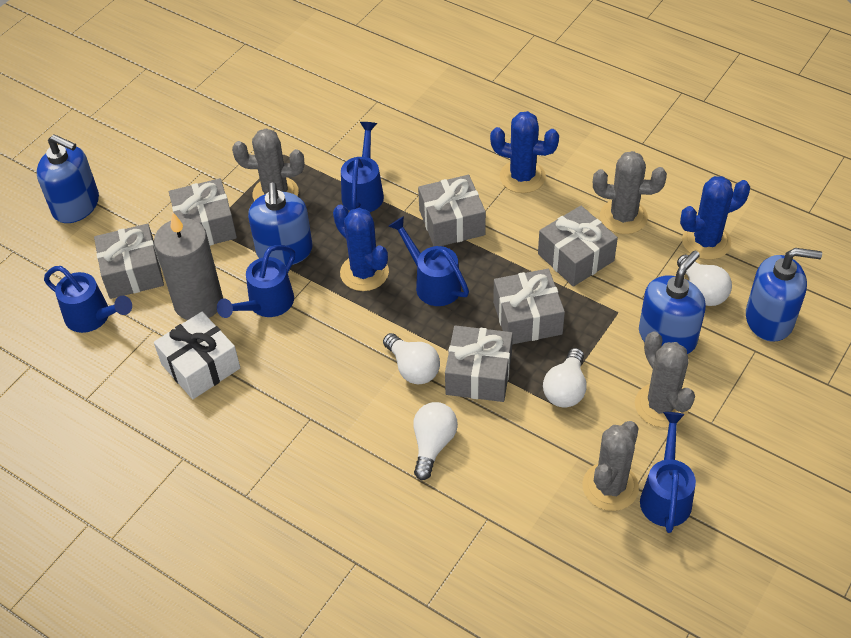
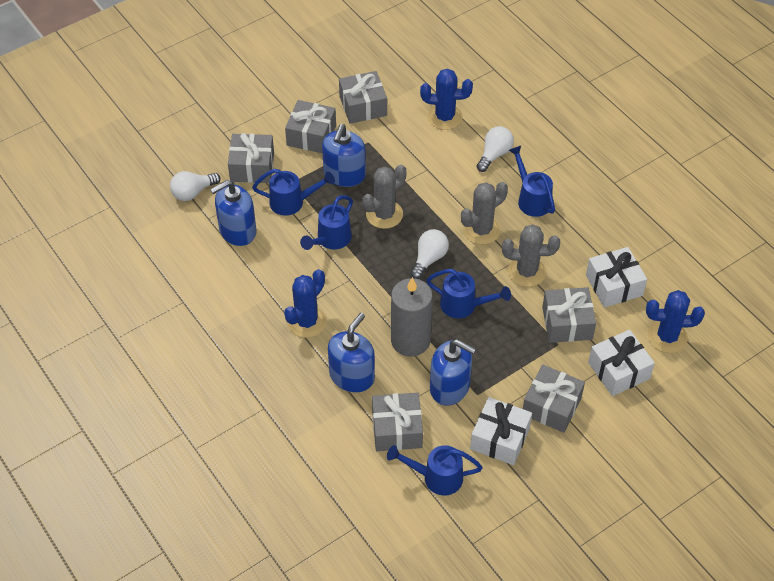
grey cactus: 4 -> 3
white gift: 1 -> 3
white light bulb: 4 -> 3

